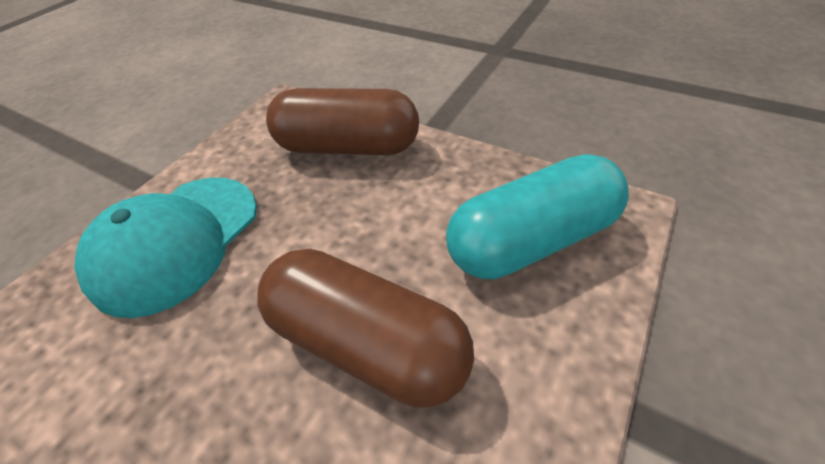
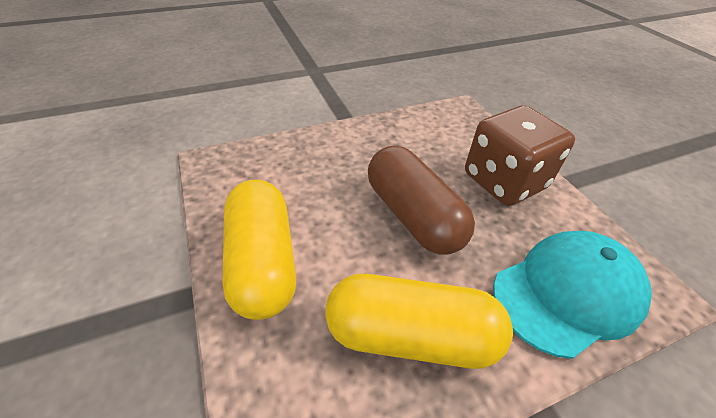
brown capsule: 2 -> 1
brown dice: 0 -> 1
turquoise capsule: 1 -> 0
yellow capsule: 0 -> 2

